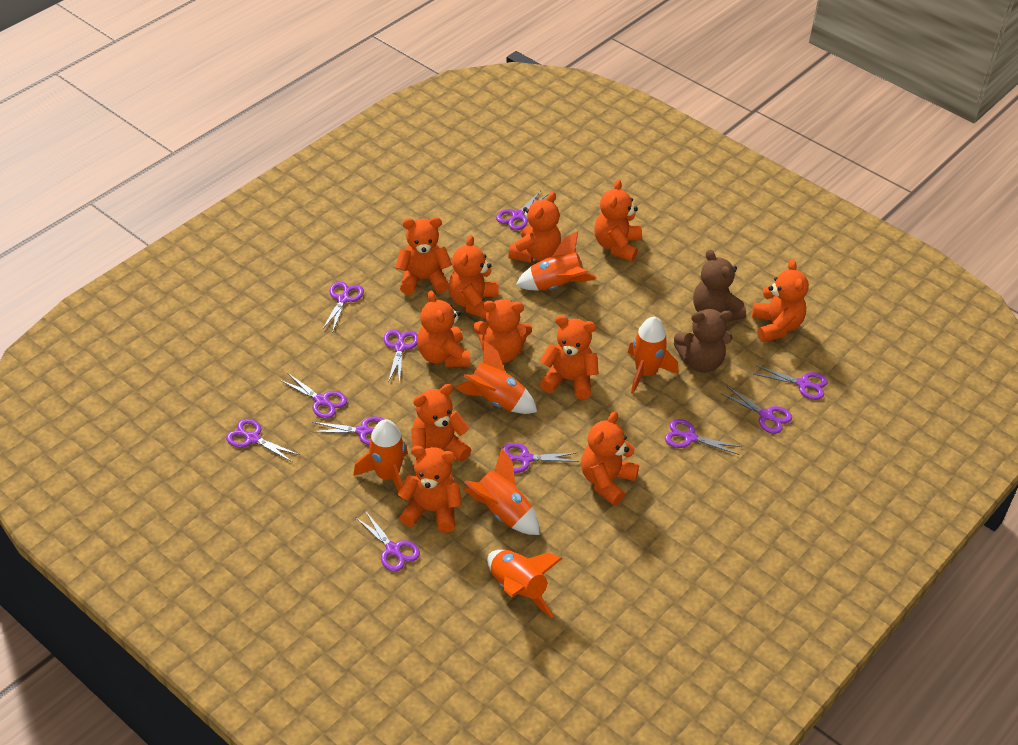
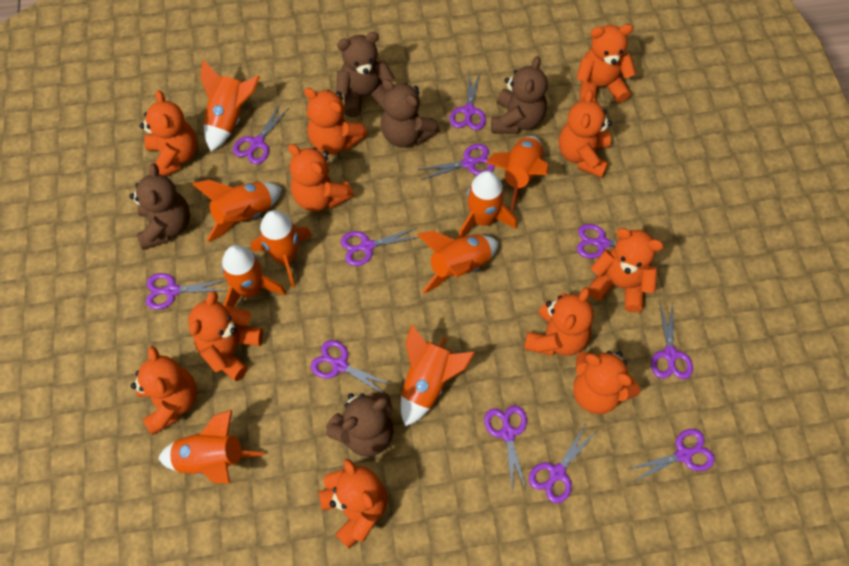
brown teddy bear: 2 -> 5
orange rocket: 6 -> 9

